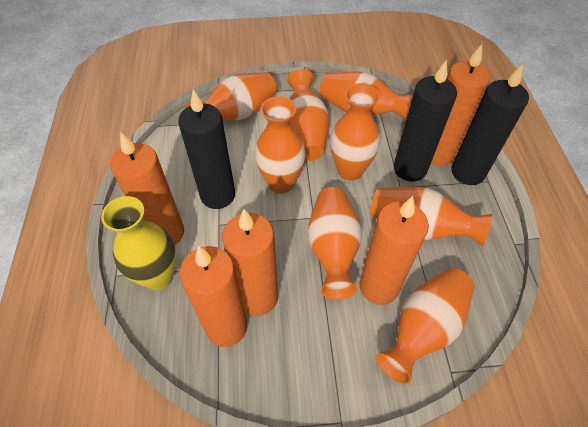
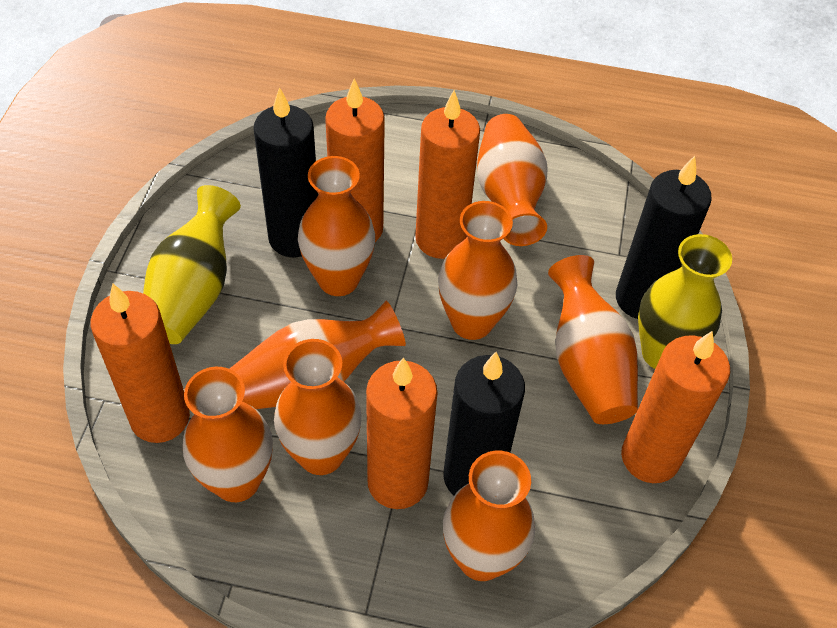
yellow vase: 1 -> 2

